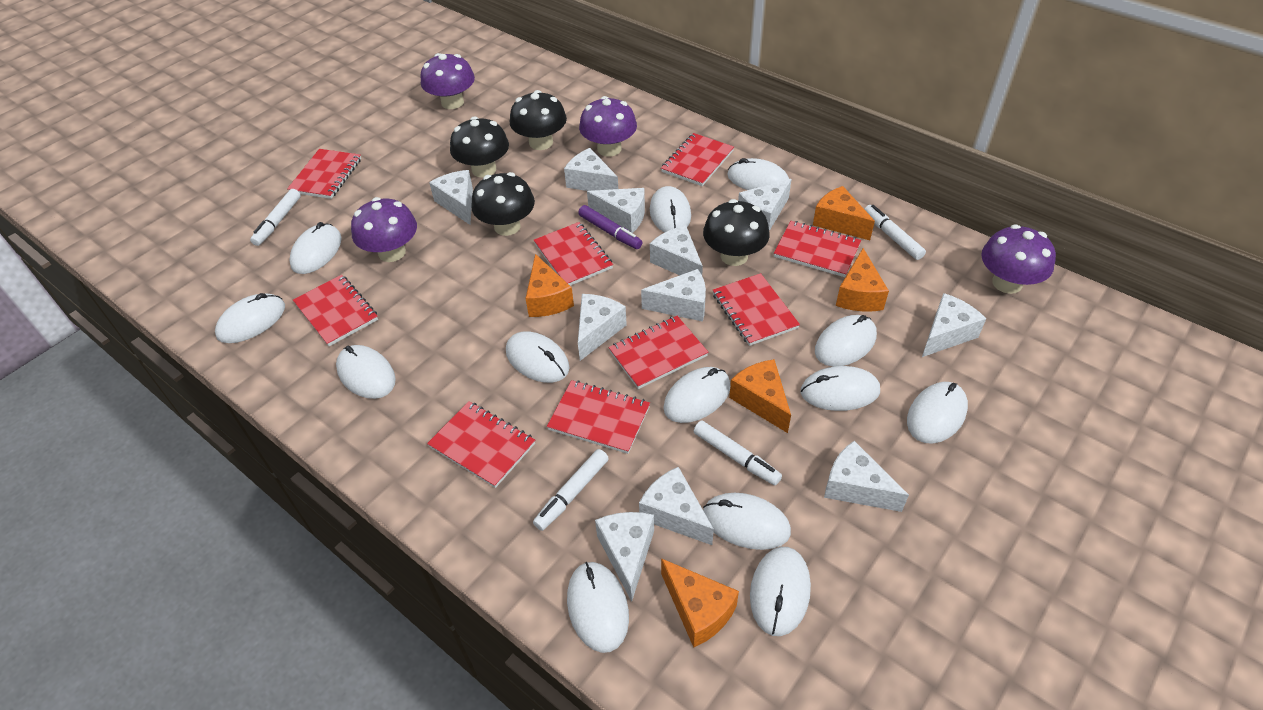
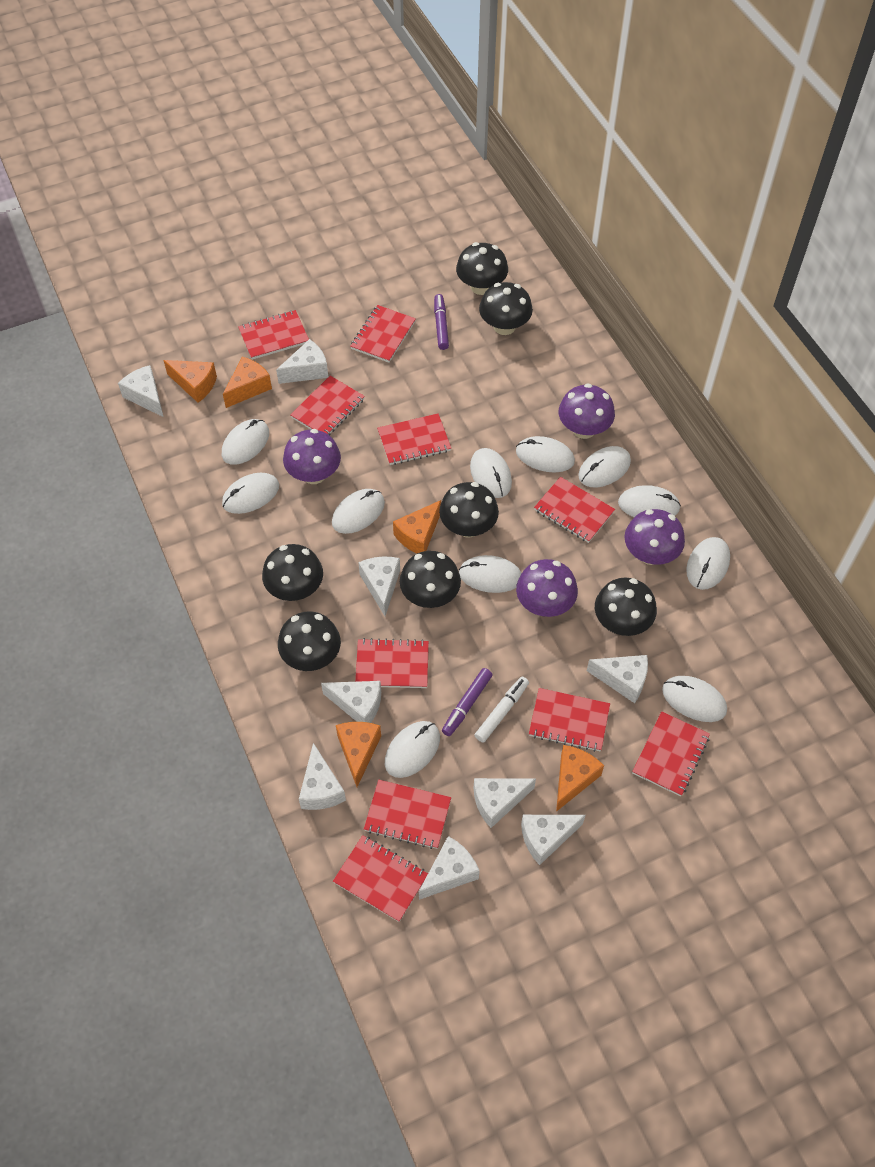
black mushroom: 4 -> 7
purple marker: 1 -> 2
red notebook: 9 -> 10
white cheese: 11 -> 9
white marker: 4 -> 1
white mouse: 13 -> 11

